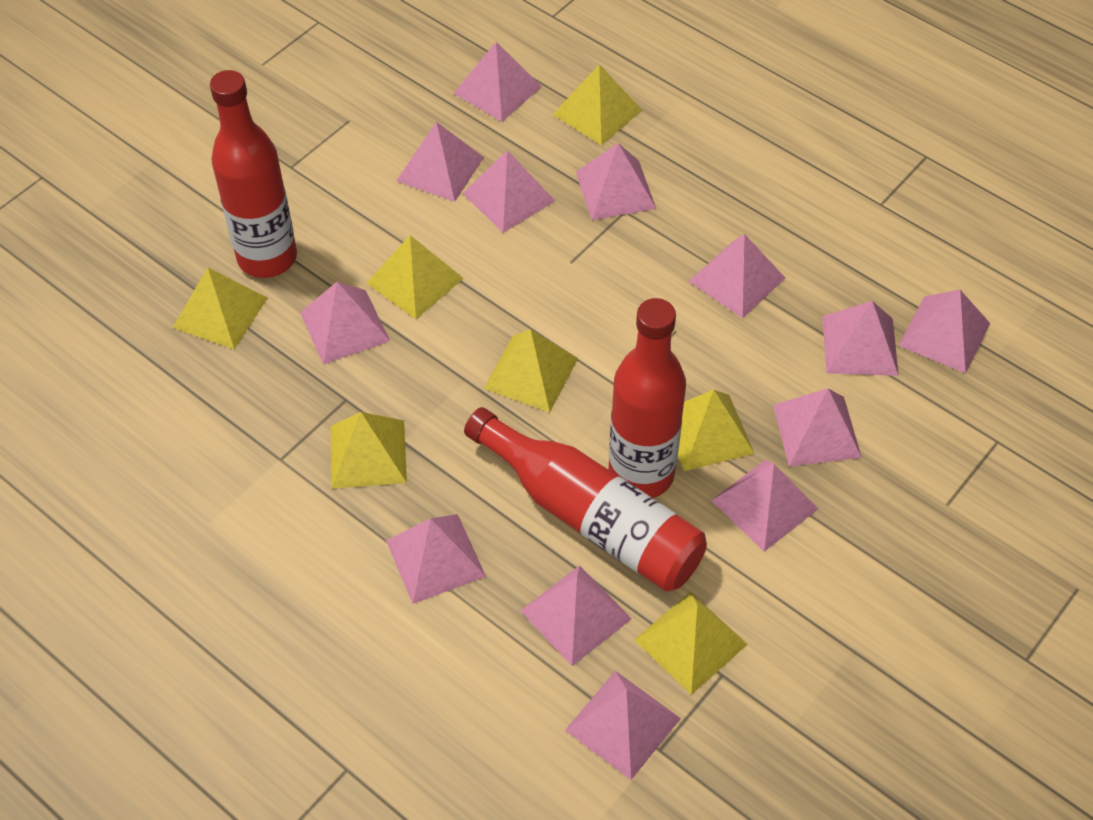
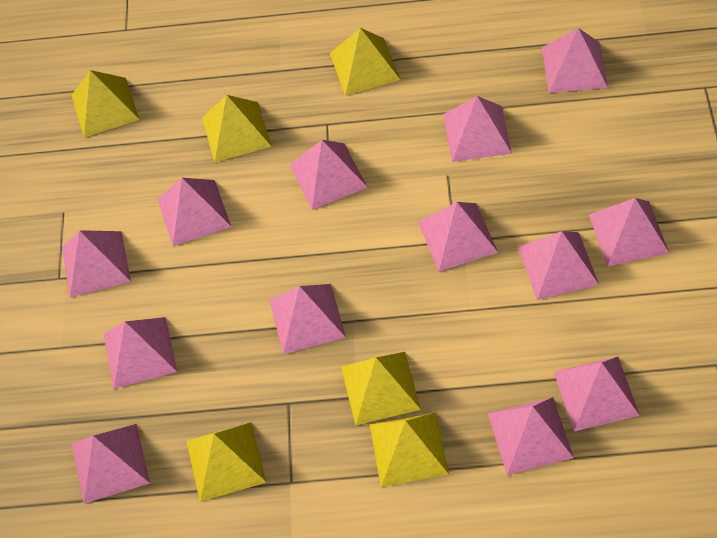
red bottle: 3 -> 0
yellow pyramid: 7 -> 6

